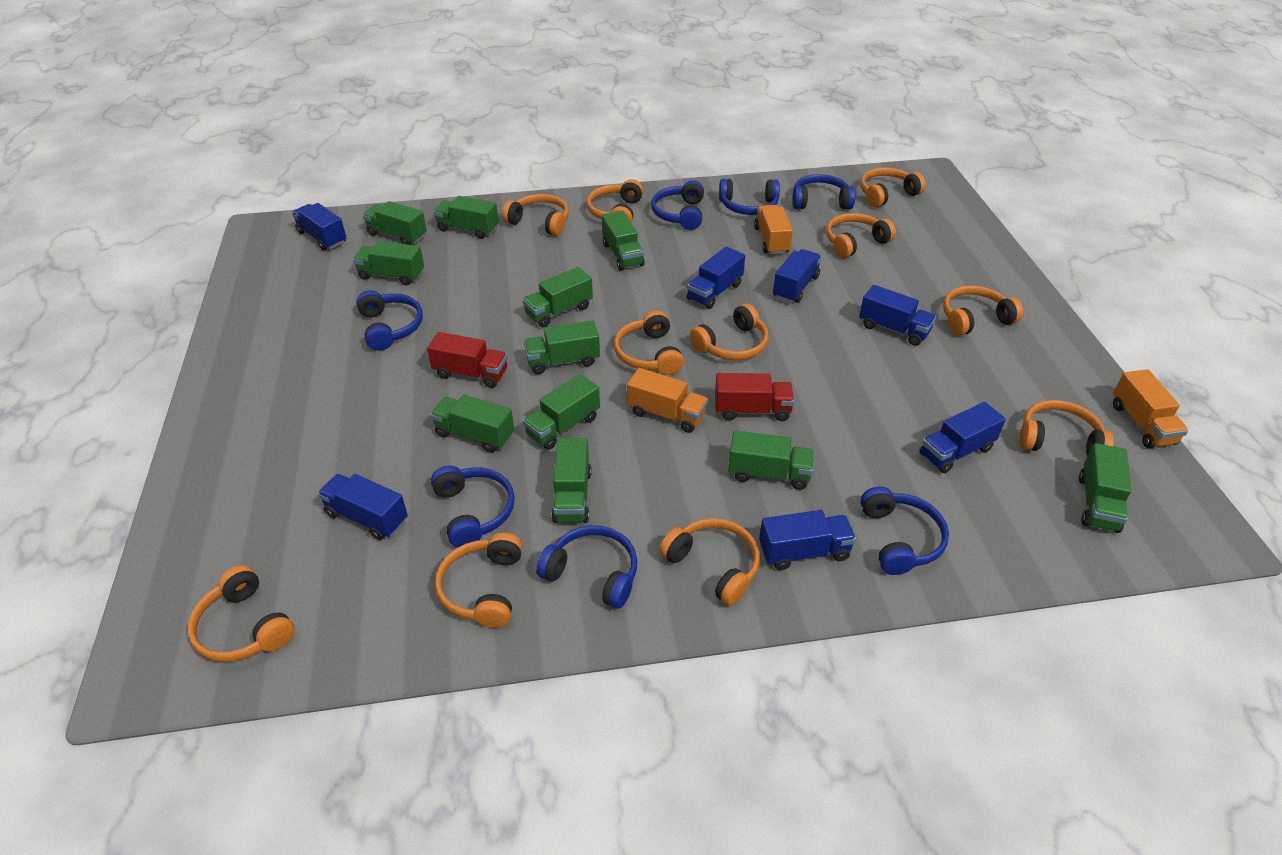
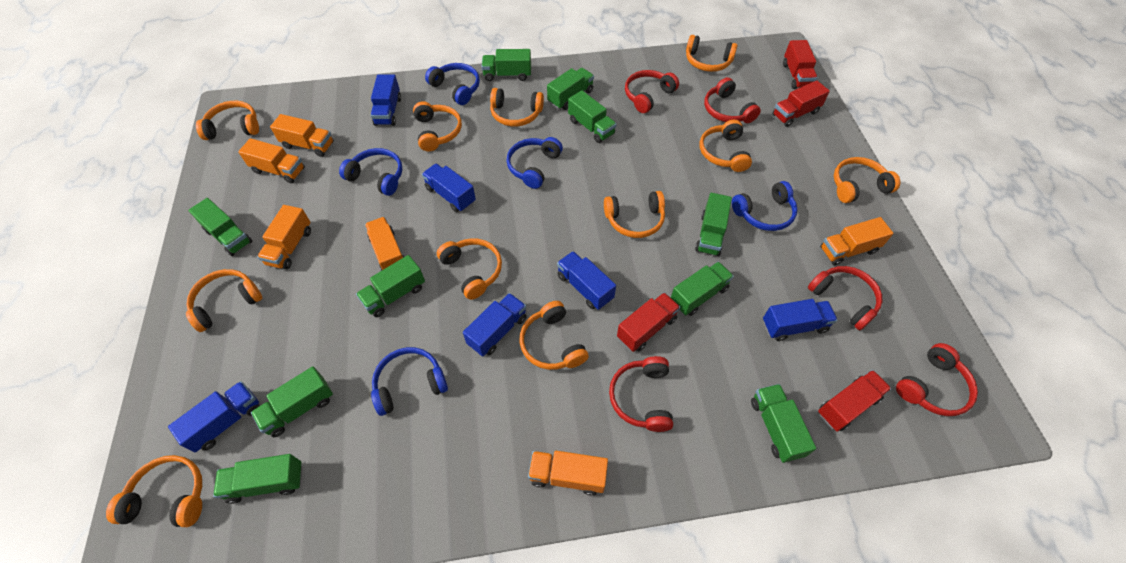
blue headphones: 7 -> 5
blue truck: 7 -> 6
green truck: 11 -> 10
orange truck: 3 -> 6
red headphones: 0 -> 5
red truck: 2 -> 4

